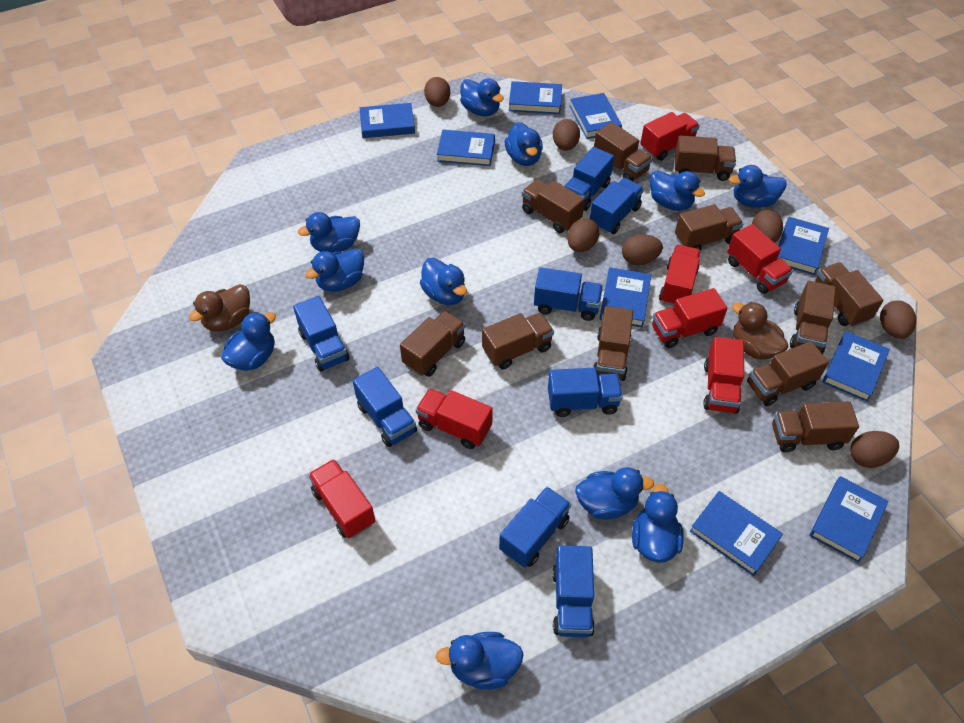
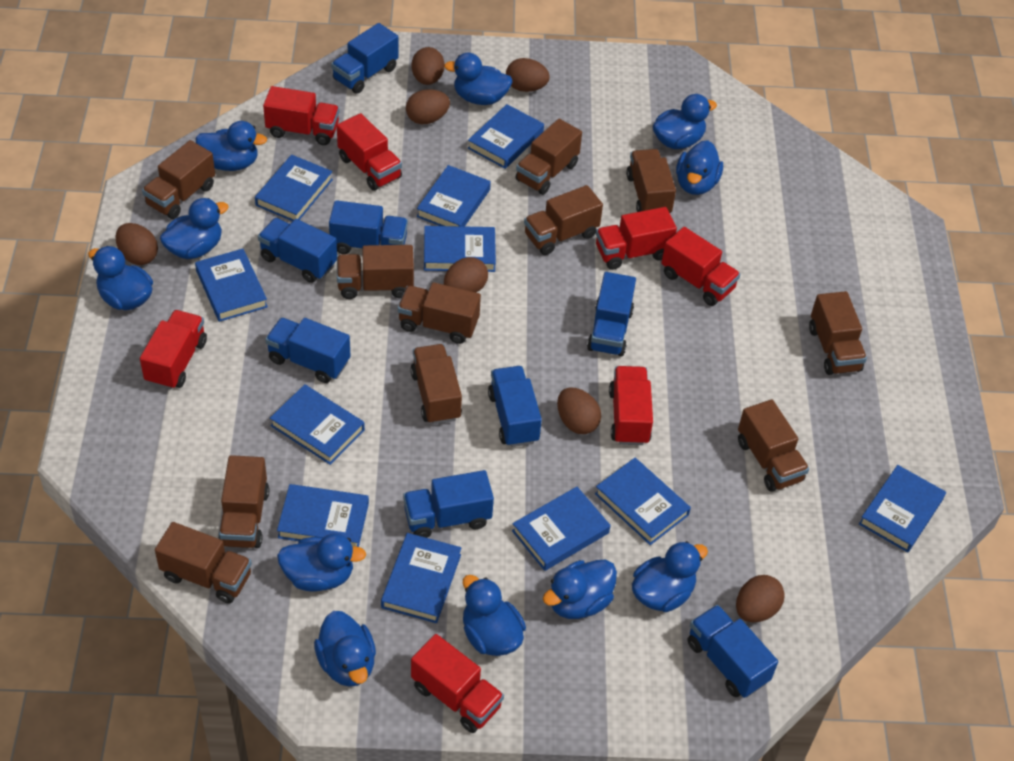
blue book: 9 -> 11
brown duck: 2 -> 0

